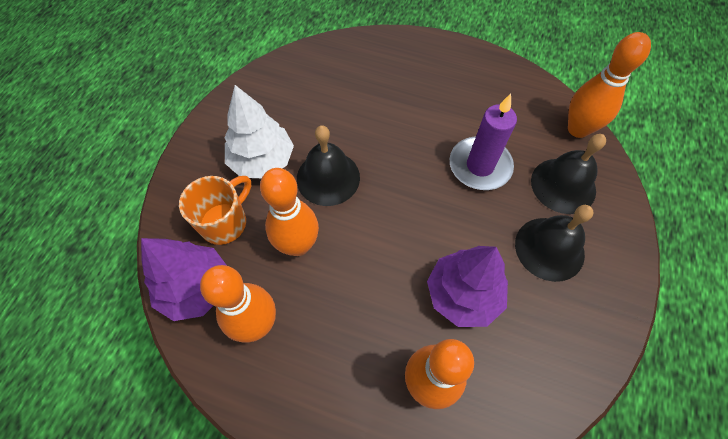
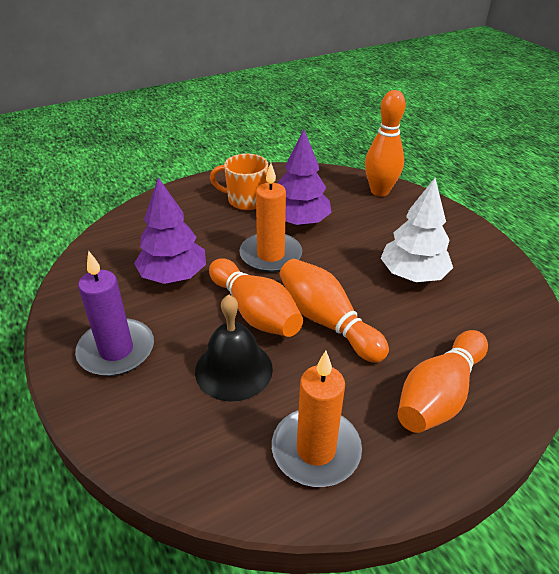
black bell: 3 -> 1
orange candle: 0 -> 2

